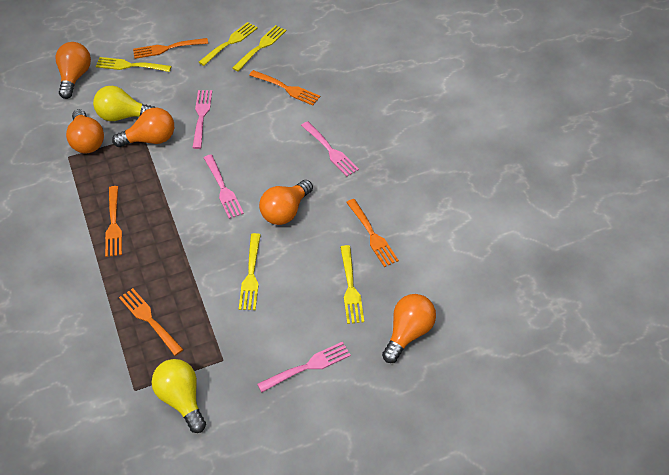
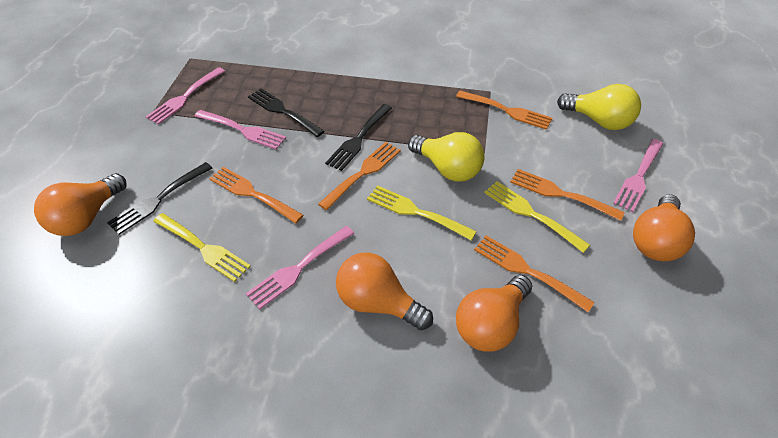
black fork: 0 -> 3
orange light bulb: 5 -> 4
yellow fork: 5 -> 3

